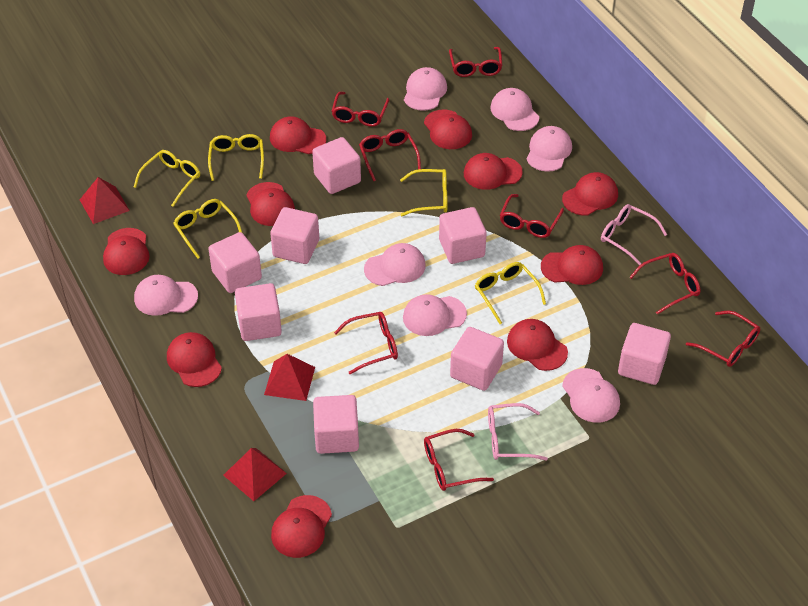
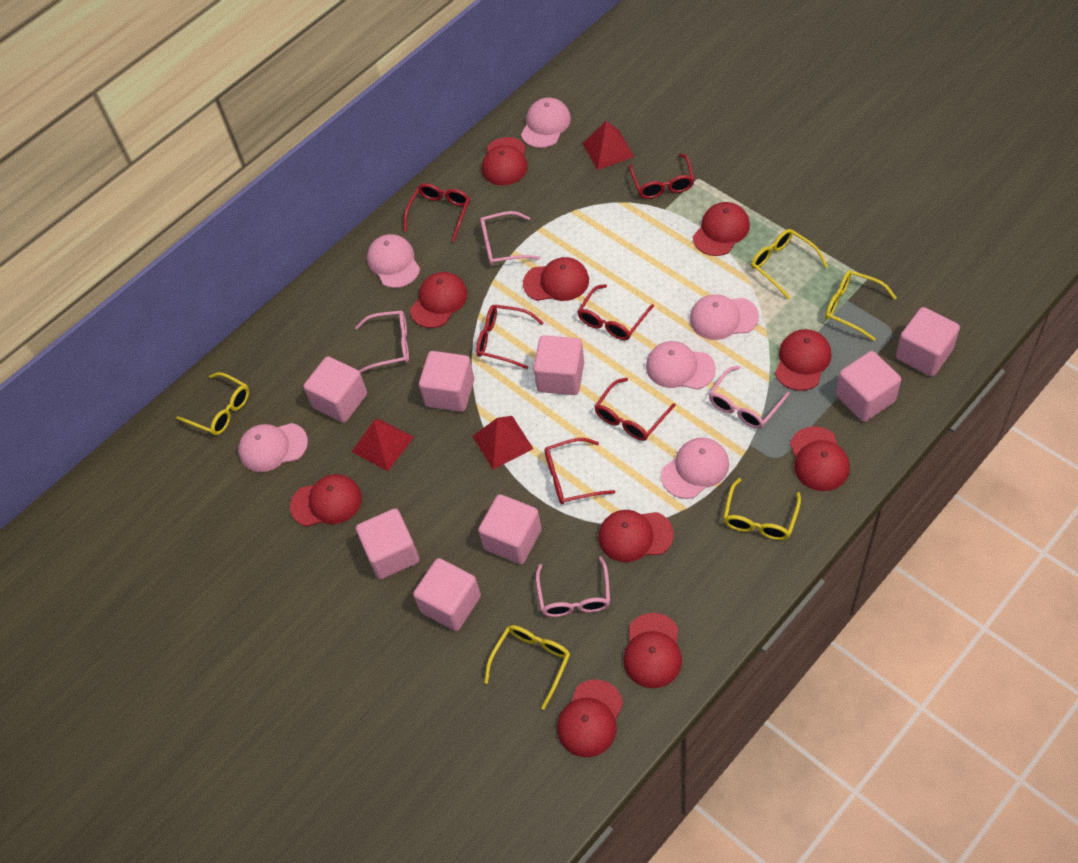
pink cap: 7 -> 6
pink glasses: 2 -> 4
red glasses: 8 -> 6

